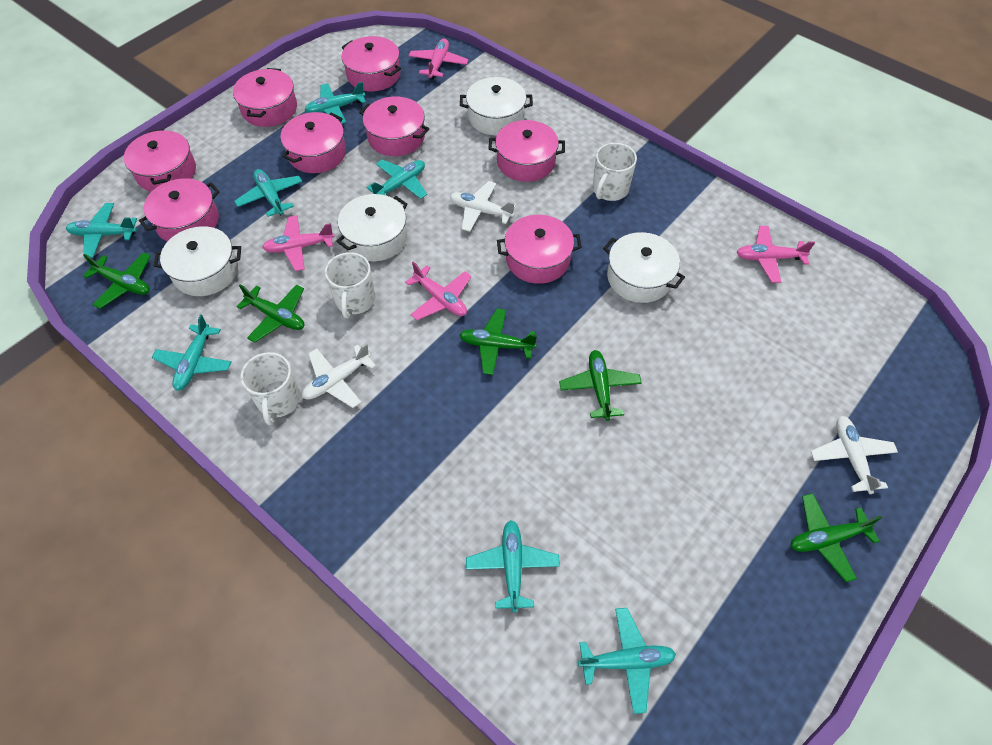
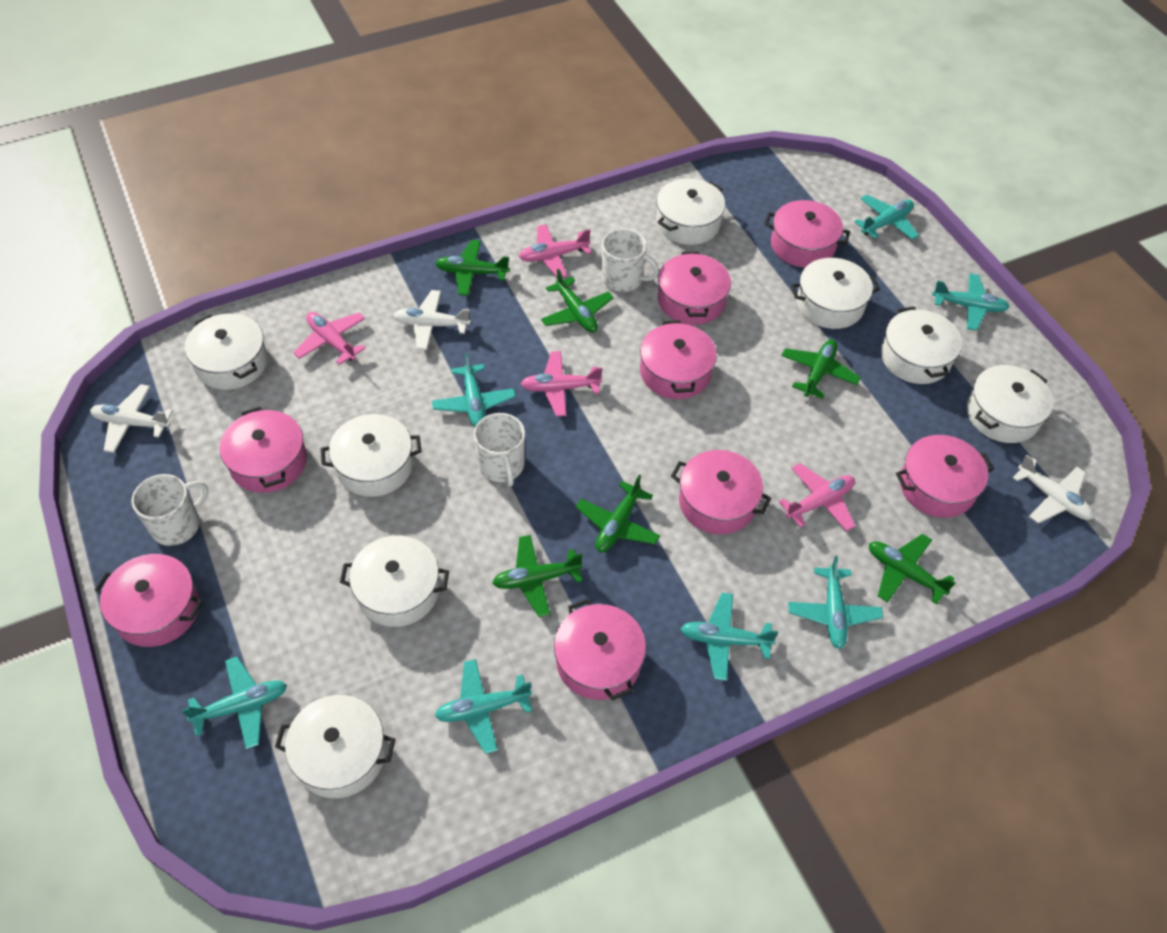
green plane: 5 -> 6
white pot: 4 -> 8

